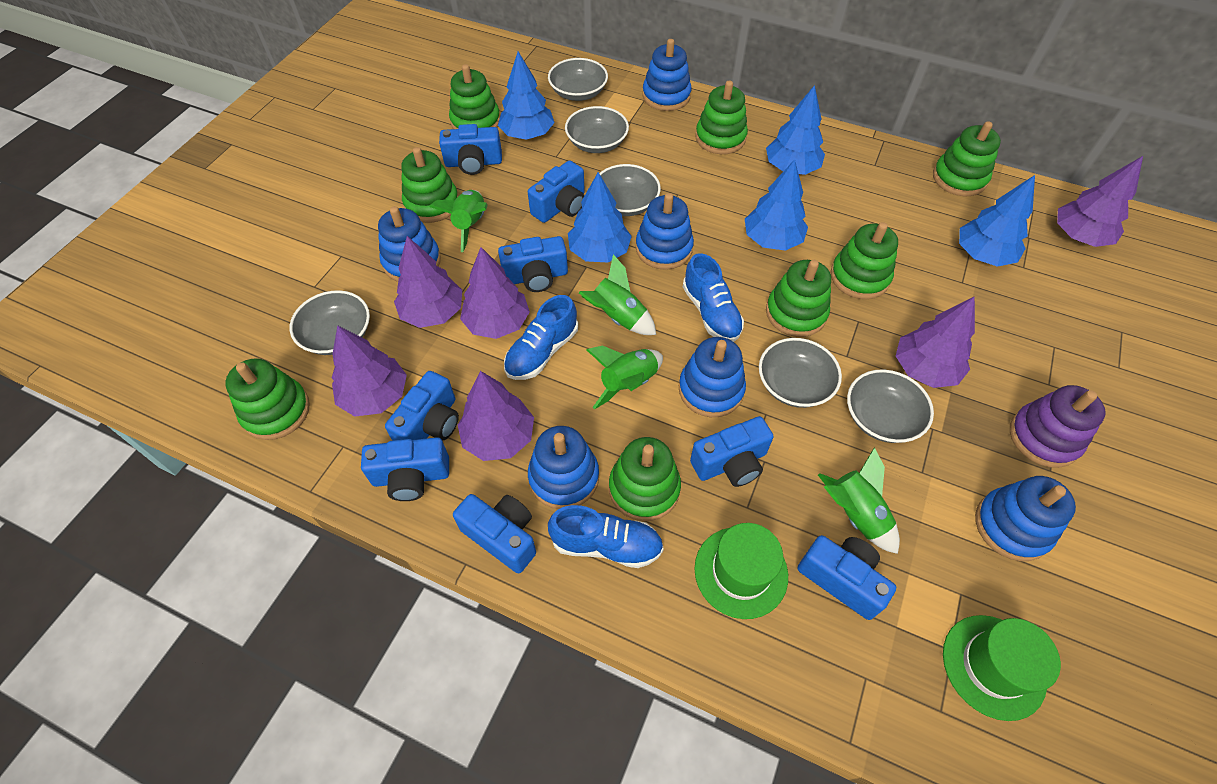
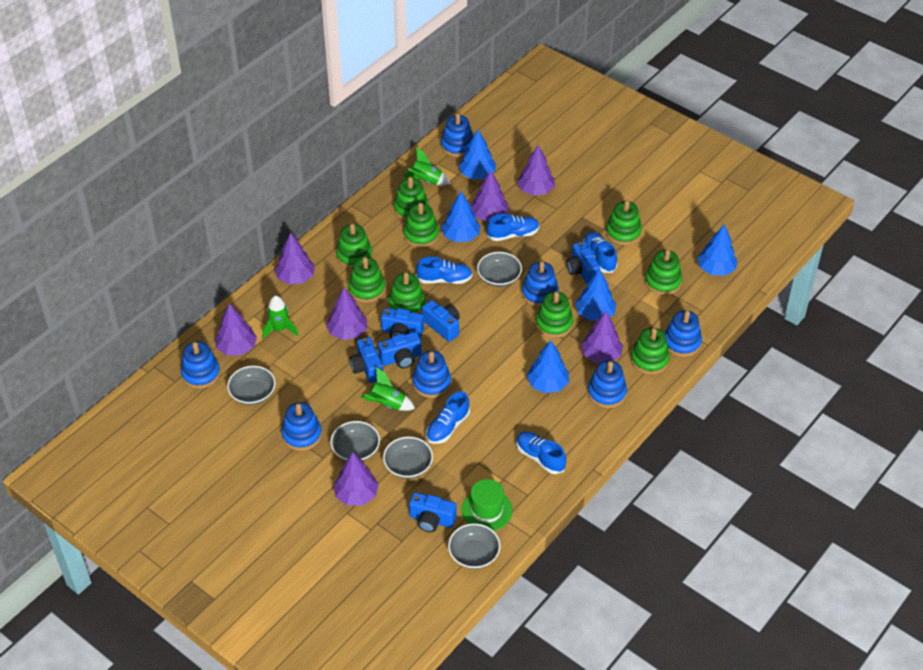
blue camera: 8 -> 6
blue shoe: 3 -> 5
blue stacking toy: 6 -> 7
green hat: 2 -> 1
green rocket: 4 -> 3
green stacking toy: 8 -> 9
grey bowl: 6 -> 5
purple stacking toy: 1 -> 0
purple tree: 6 -> 7

